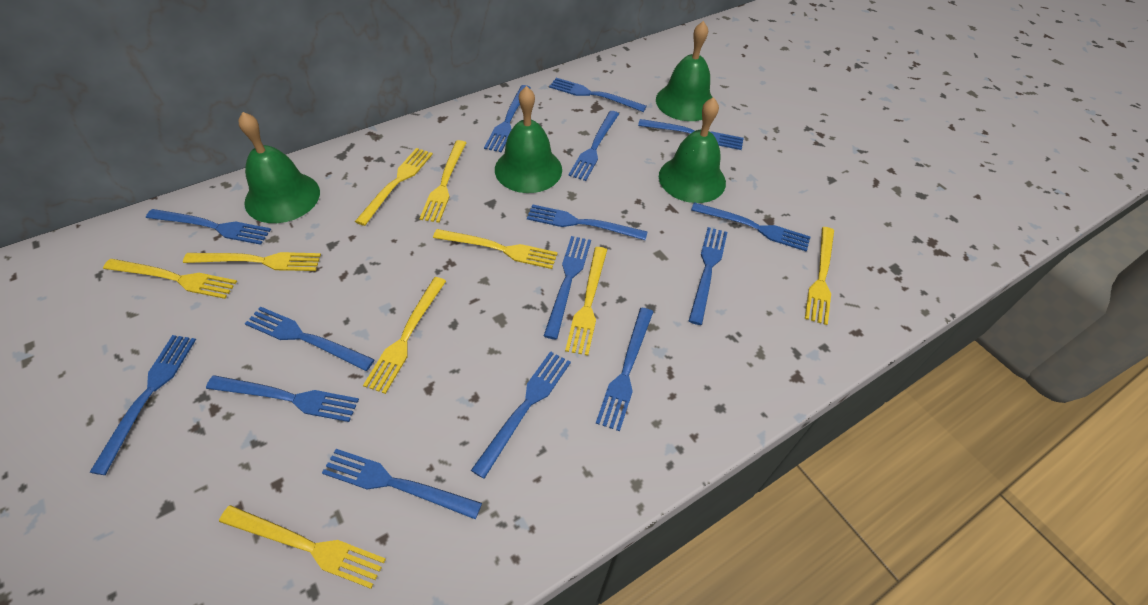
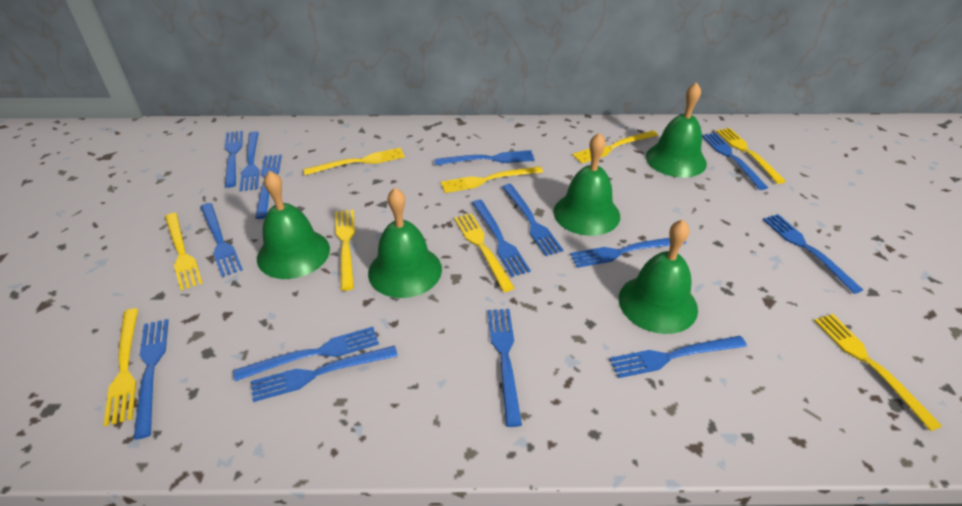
green bell: 4 -> 5

